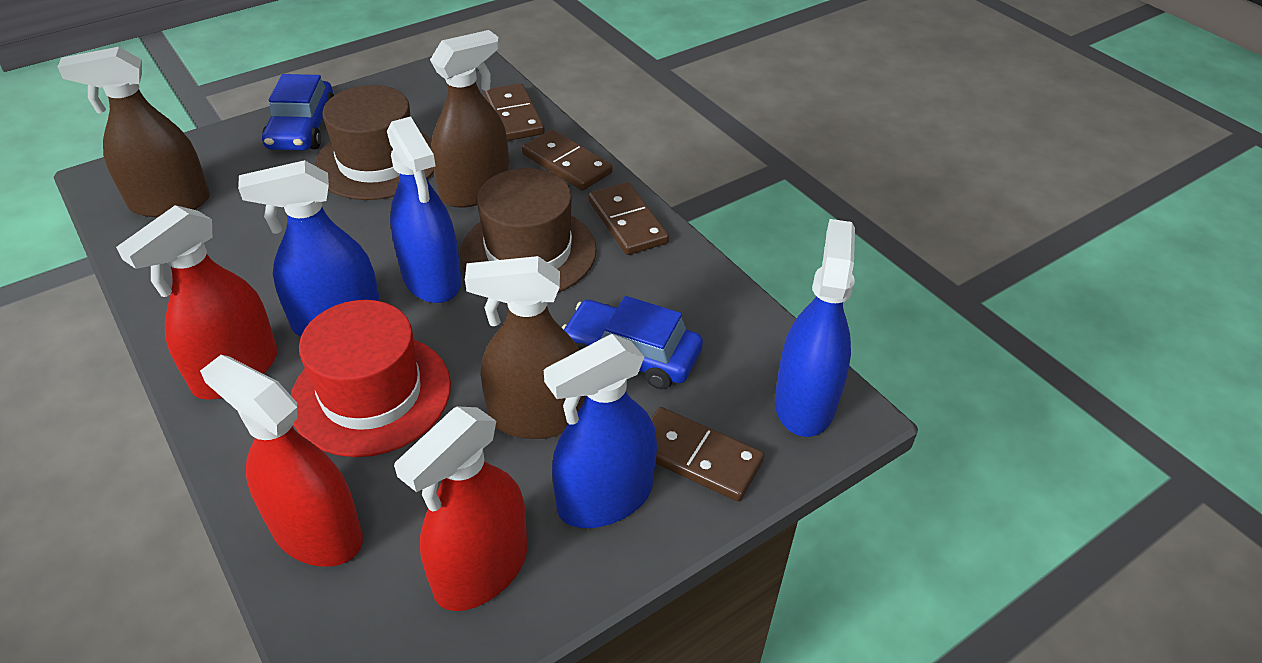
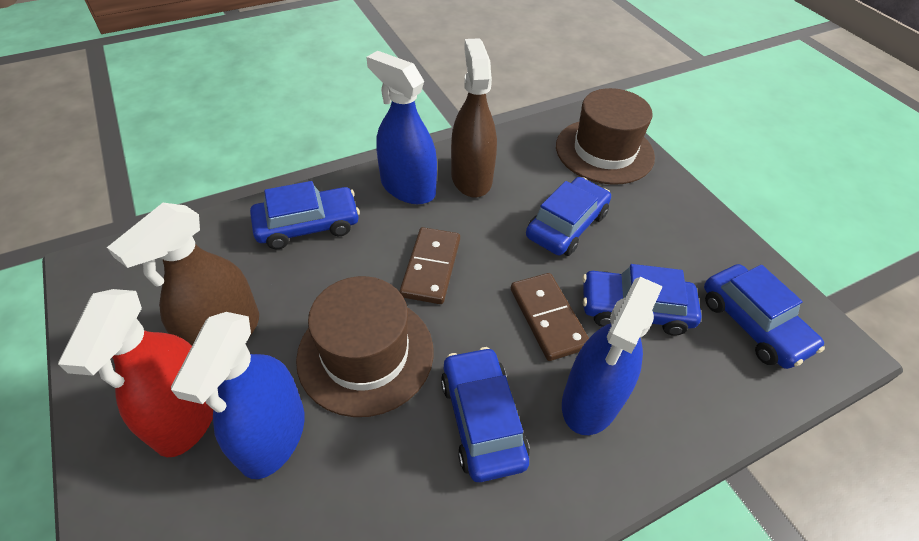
blue car: 2 -> 5
blue spray bottle: 4 -> 3
brown domino: 4 -> 2
brown spray bottle: 3 -> 2
red hat: 1 -> 0
red spray bottle: 3 -> 1

